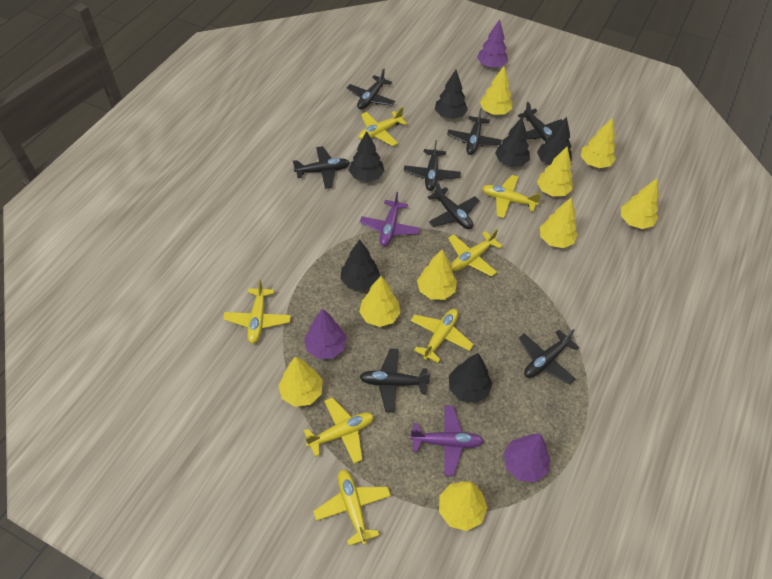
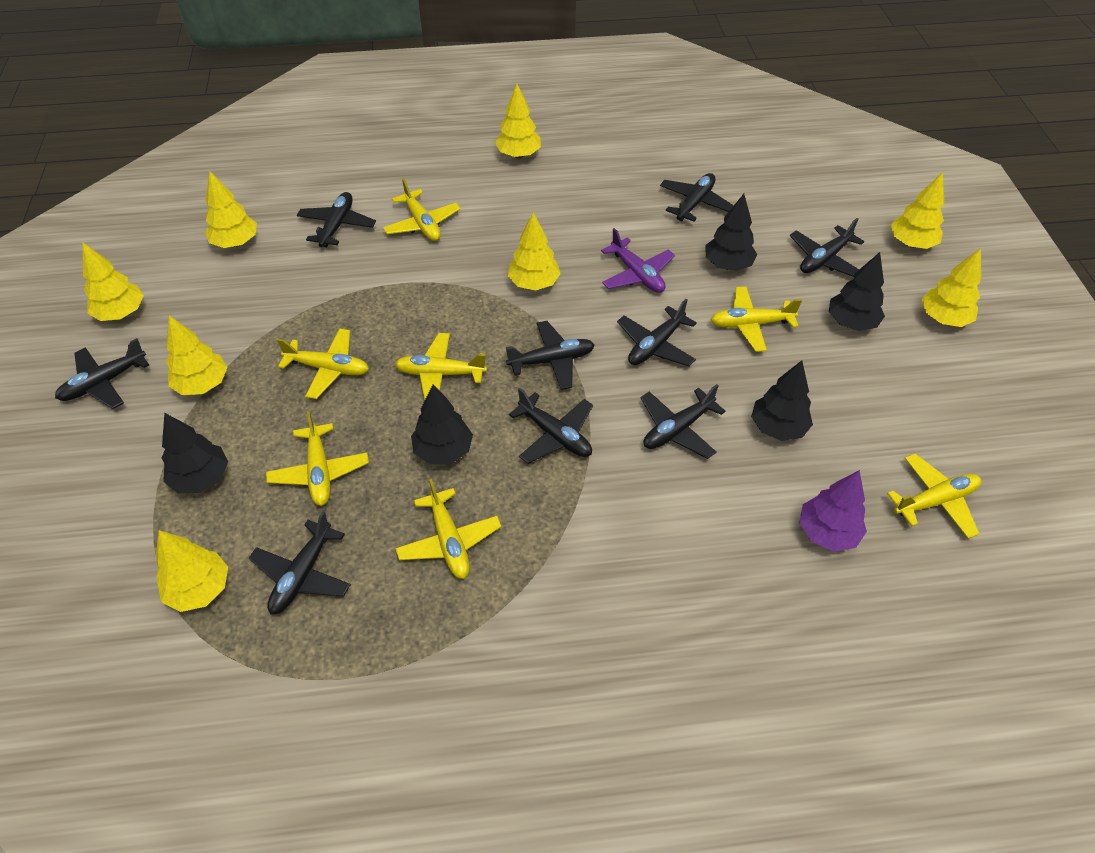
black plane: 8 -> 9
black tree: 6 -> 5
purple plane: 2 -> 1
purple tree: 3 -> 1
yellow tree: 9 -> 8

